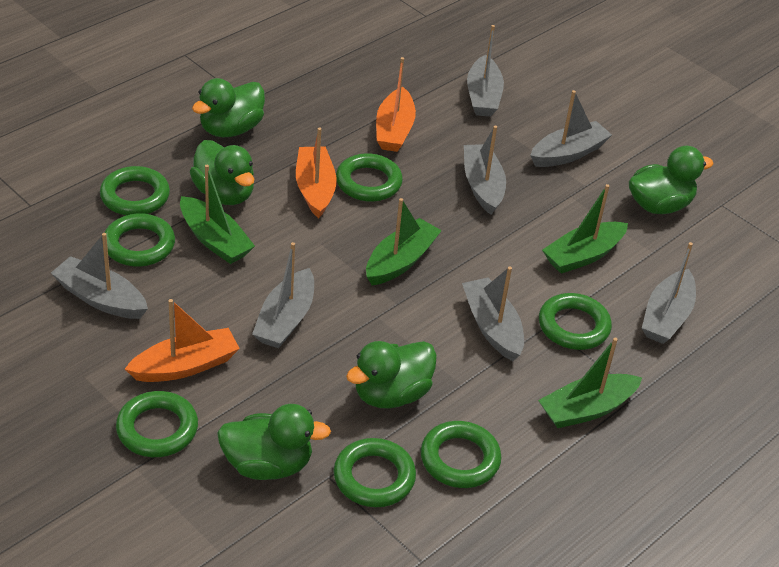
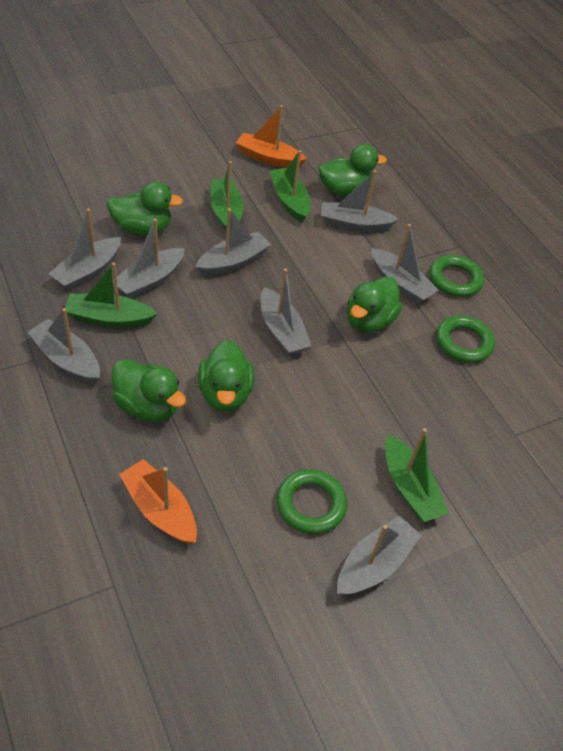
green ring: 7 -> 3
grey boat: 7 -> 8
orange boat: 3 -> 2

